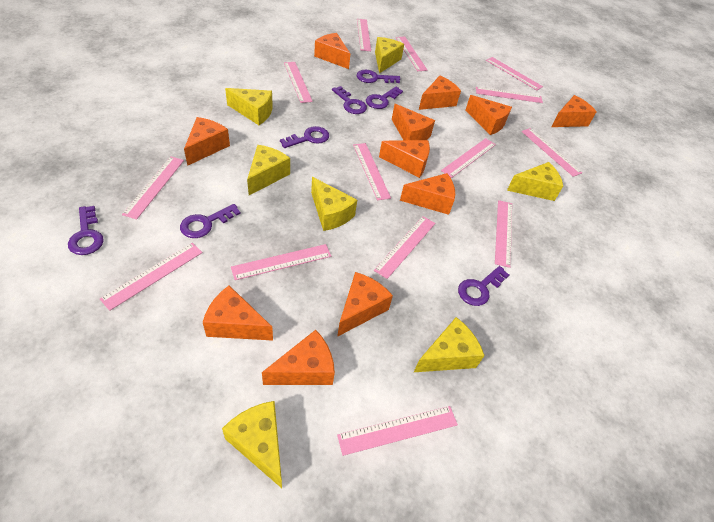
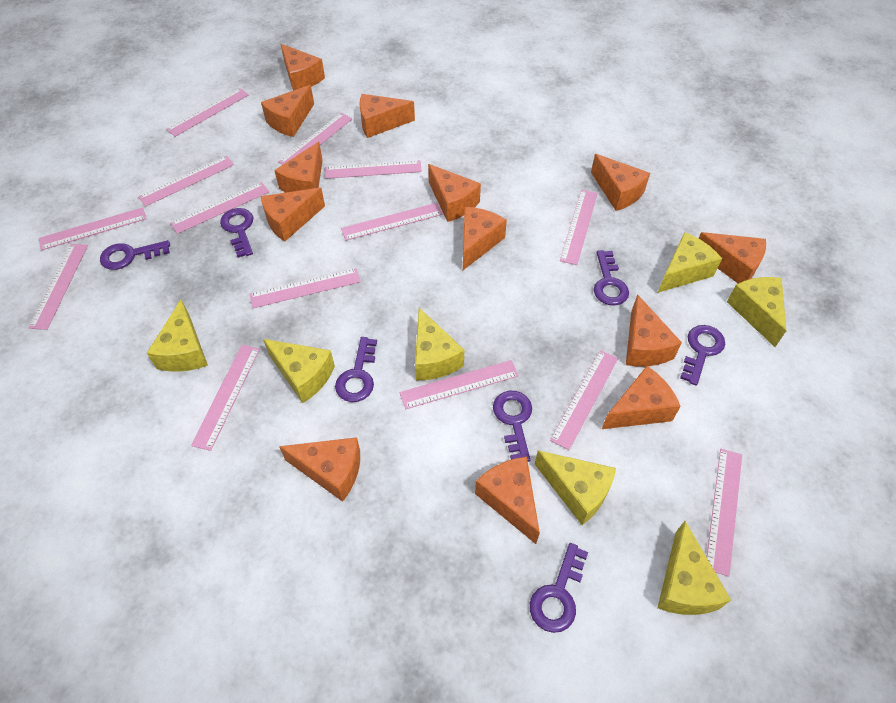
orange cheese: 11 -> 13

